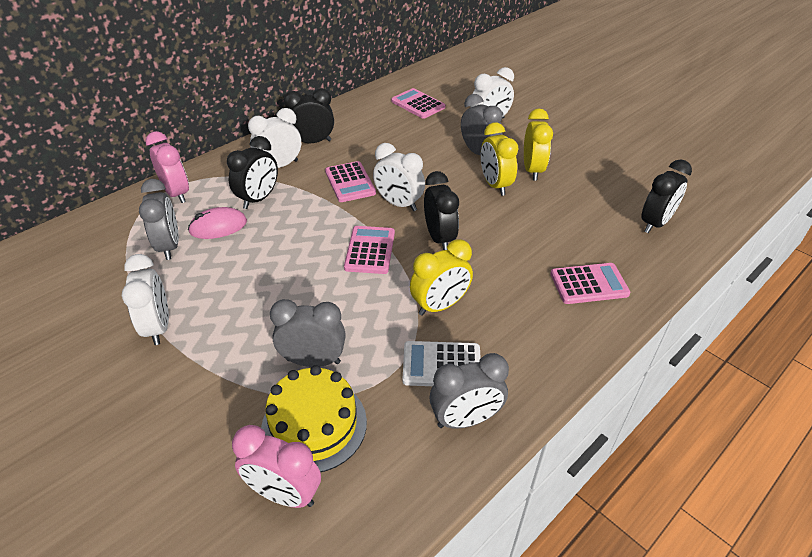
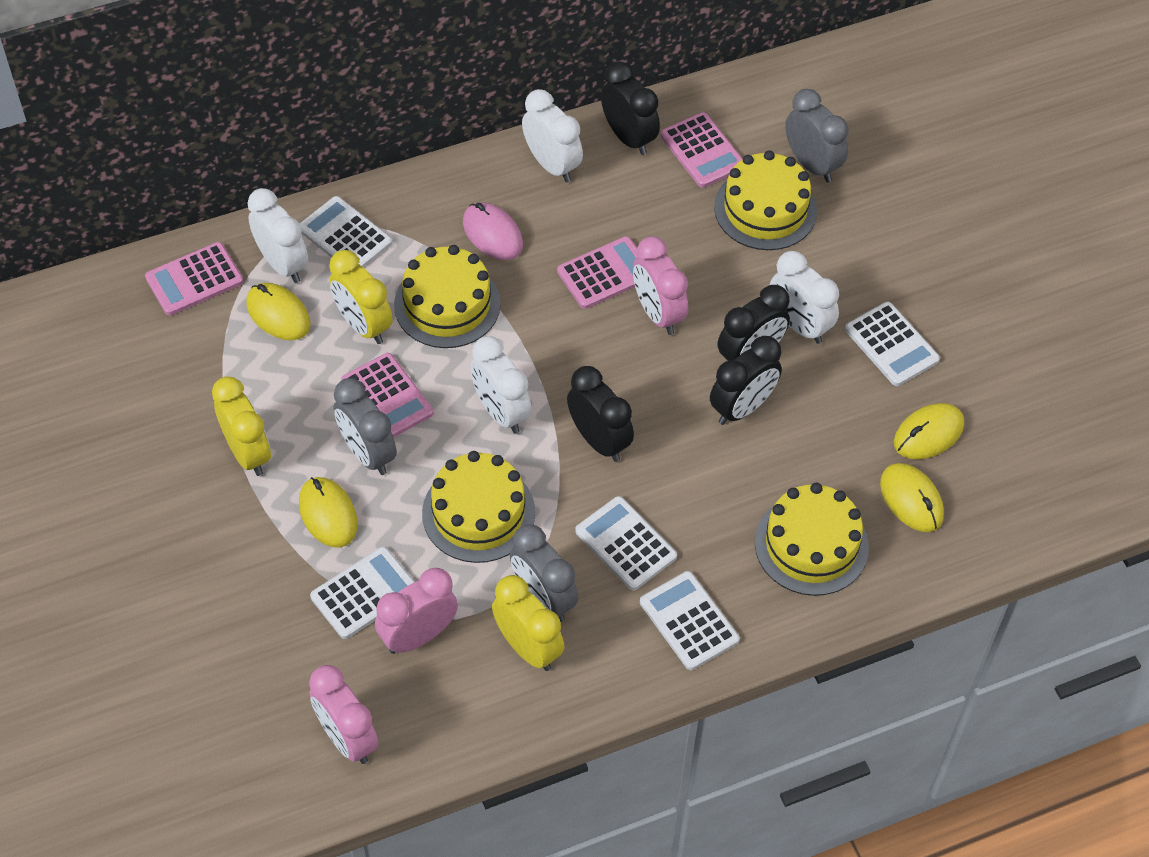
grey clock: 4 -> 3
pink clock: 2 -> 3
white calculator: 1 -> 5
yellow cake: 1 -> 4
yellow mouse: 0 -> 4

